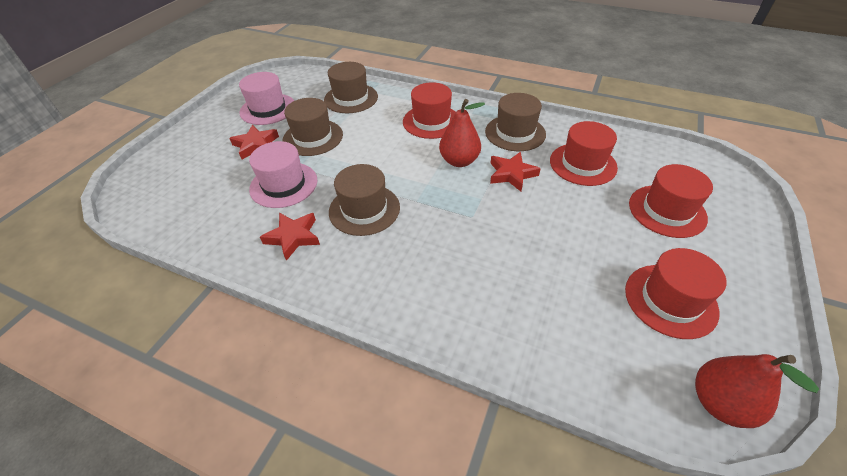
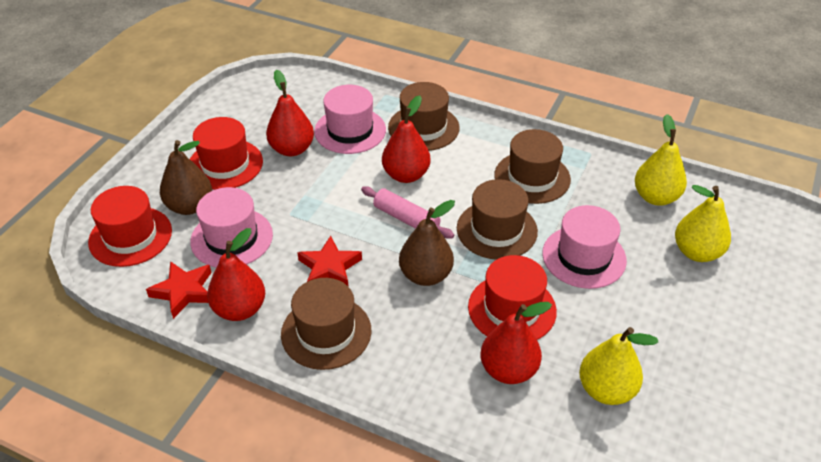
brown pear: 0 -> 2
pink hat: 2 -> 3
pink rolling pin: 0 -> 1
red hat: 4 -> 3
red pear: 2 -> 4
red star: 3 -> 2
yellow pear: 0 -> 3

